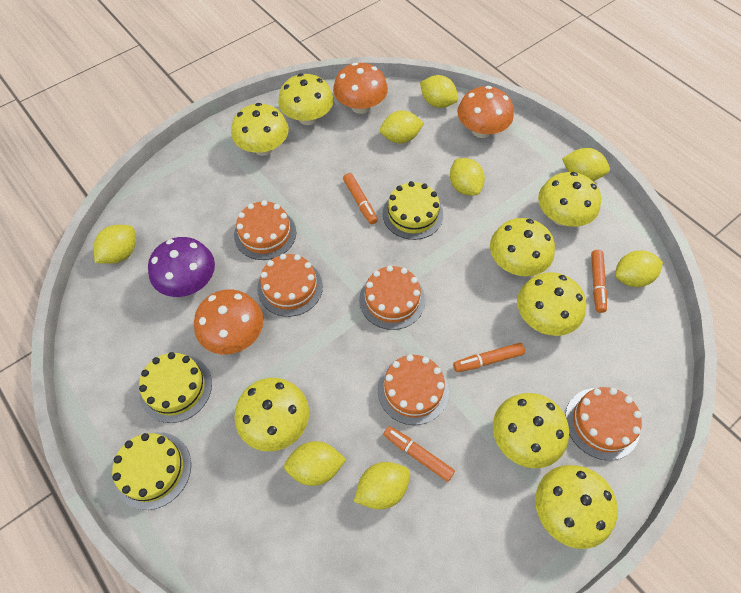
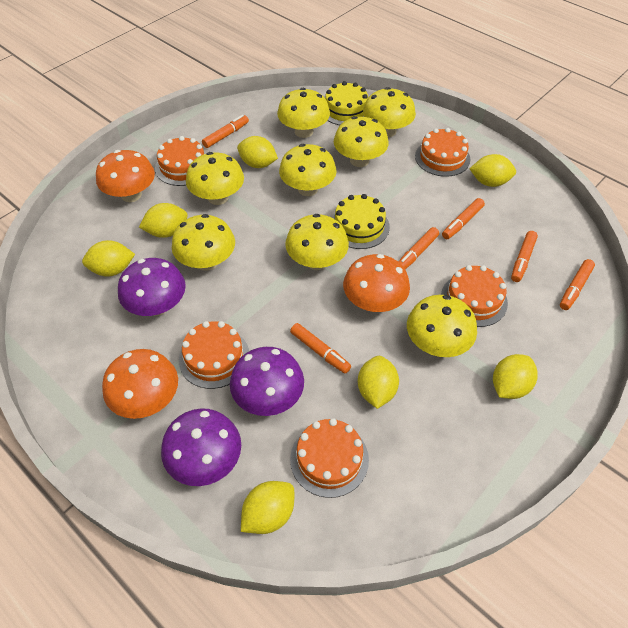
orange marker: 4 -> 6
purple mushroom: 1 -> 3
yellow cake: 3 -> 2
yellow lemon: 8 -> 7

